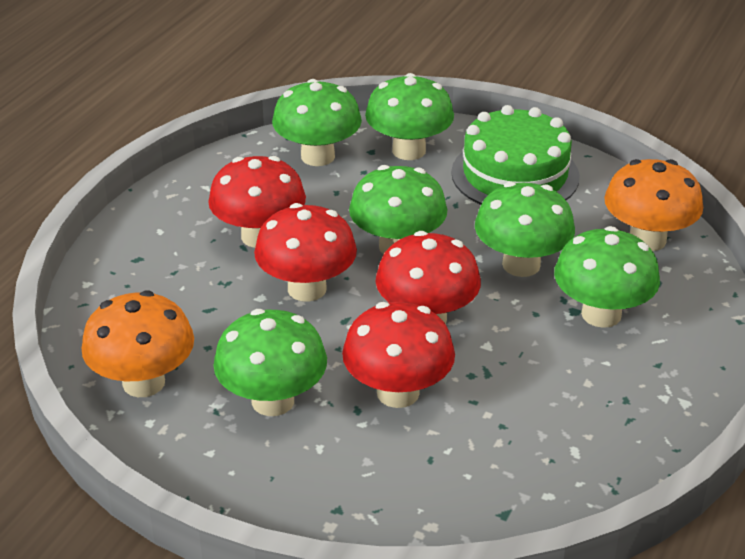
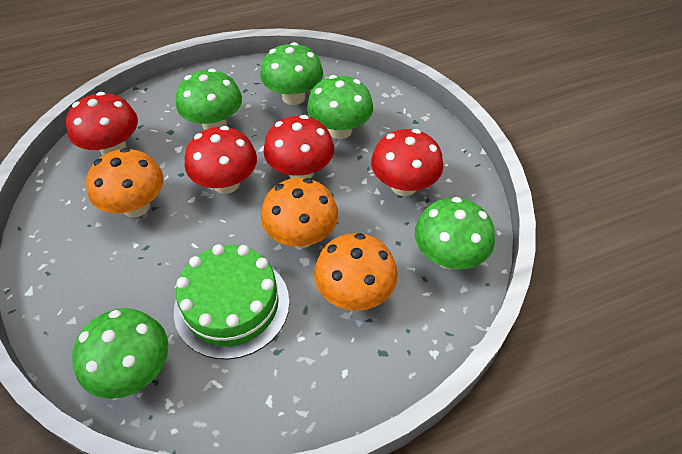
green mushroom: 6 -> 5
orange mushroom: 2 -> 3

